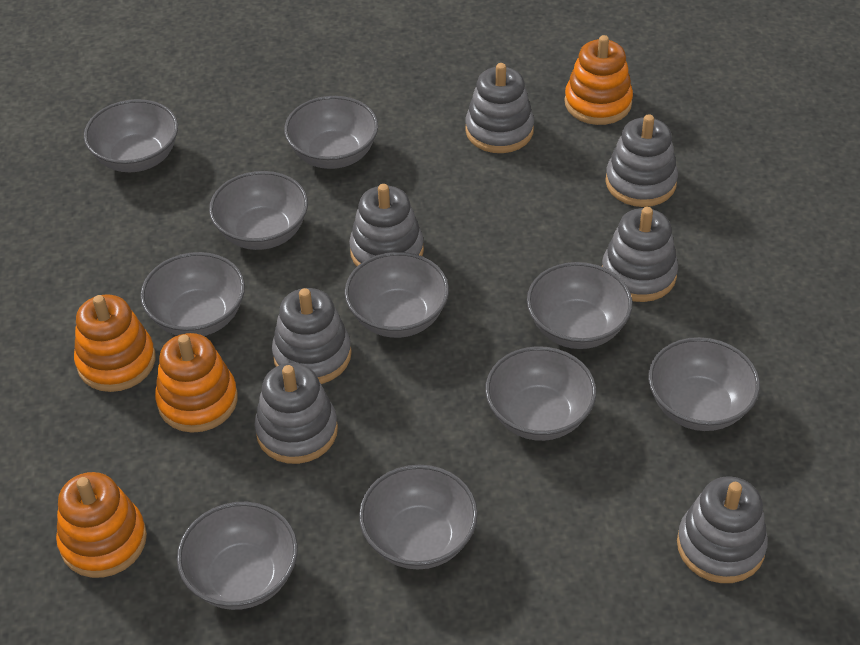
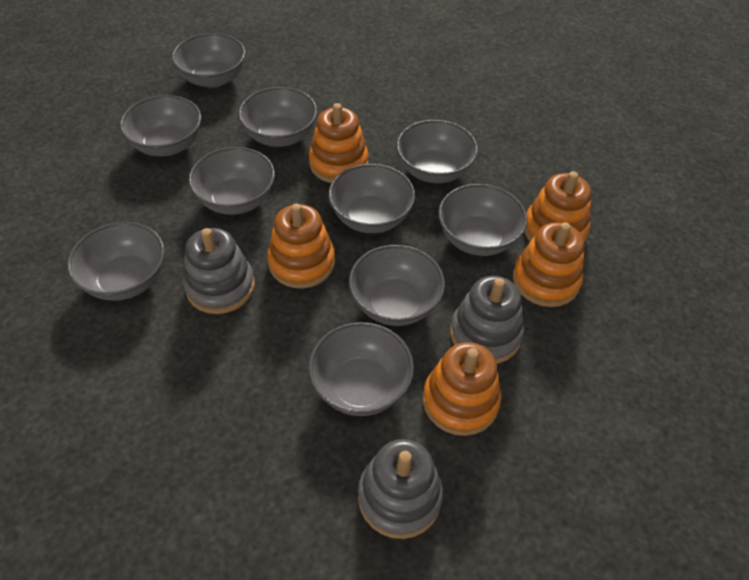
grey stacking toy: 7 -> 3
orange stacking toy: 4 -> 5

